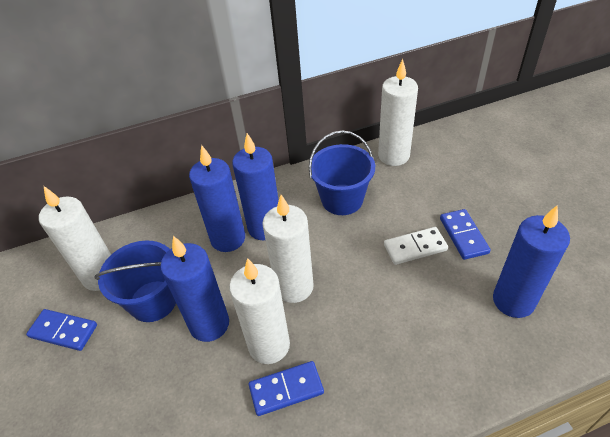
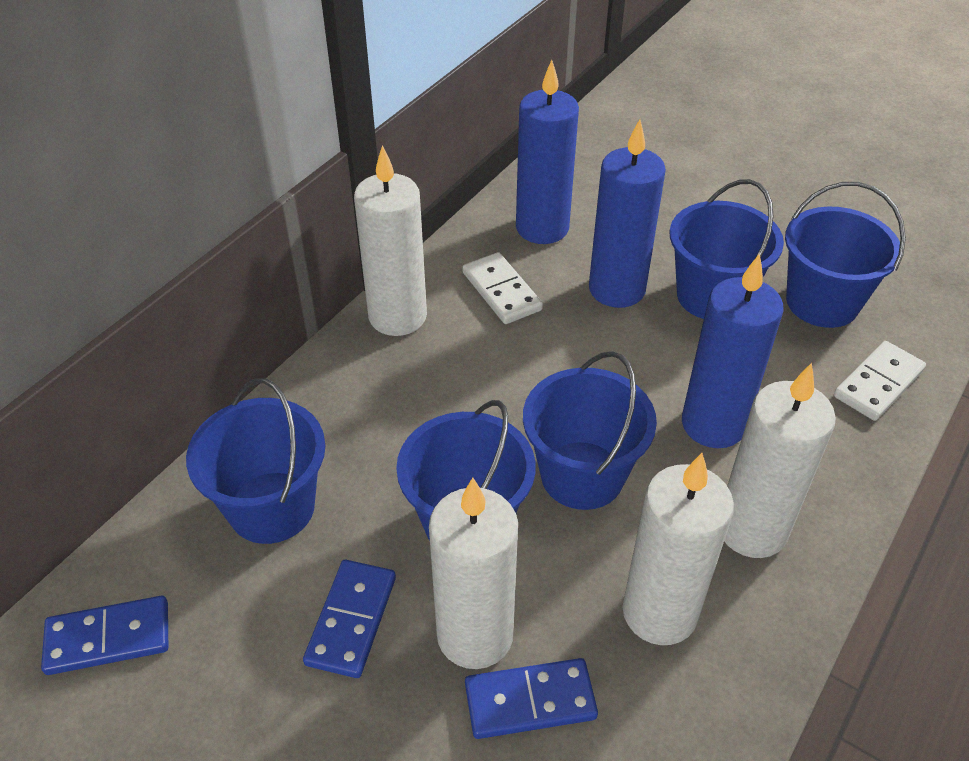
blue bucket: 2 -> 5
blue candle: 4 -> 3
white domino: 1 -> 2

